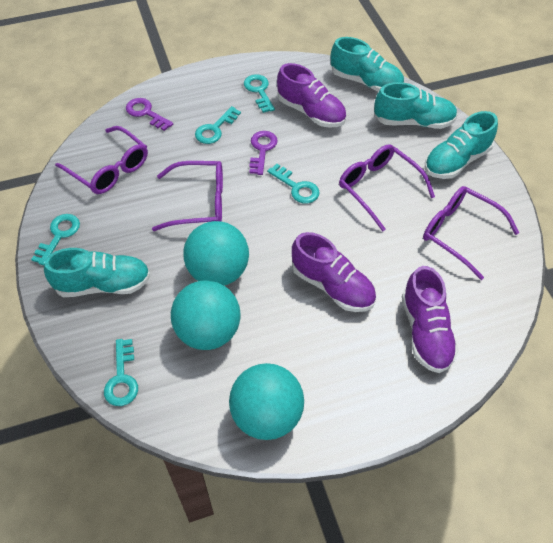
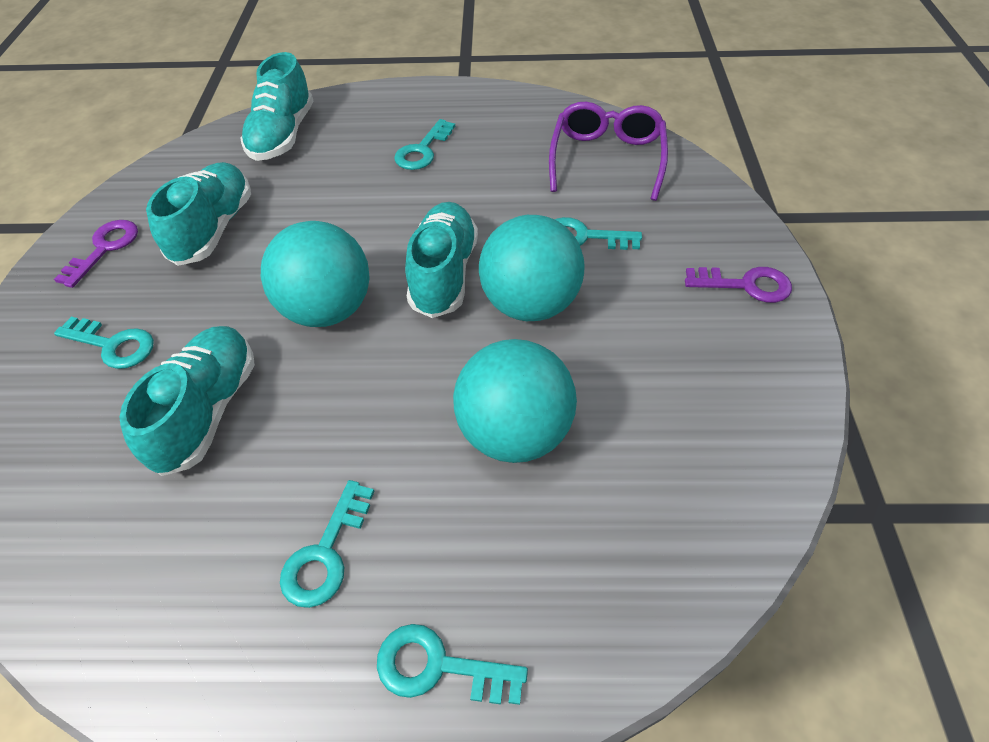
purple glasses: 4 -> 1
purple shoe: 3 -> 0

